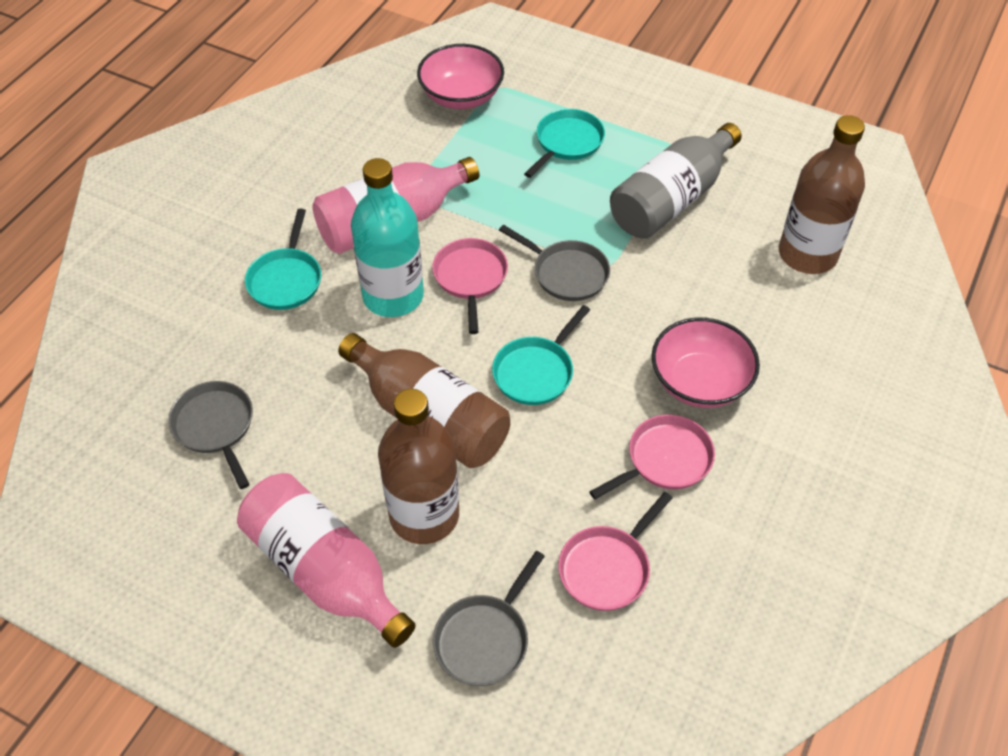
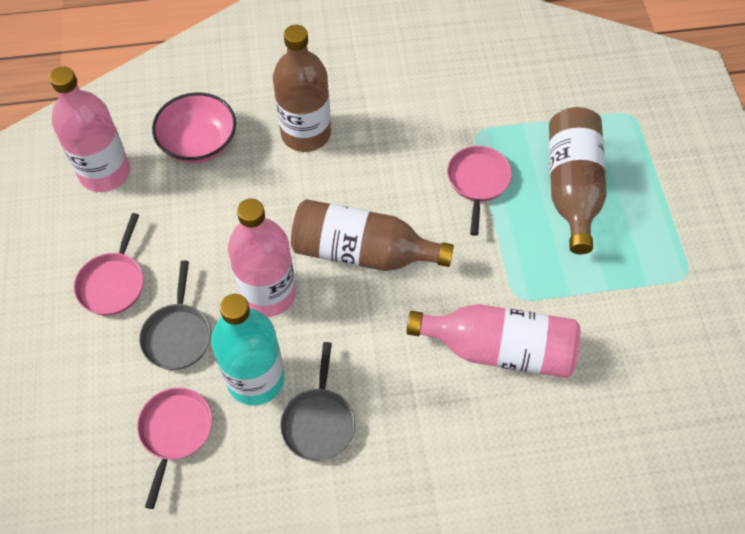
grey bottle: 1 -> 0
grey pan: 3 -> 2
pink bottle: 2 -> 3
pink bowl: 2 -> 1
turquoise pan: 3 -> 0

